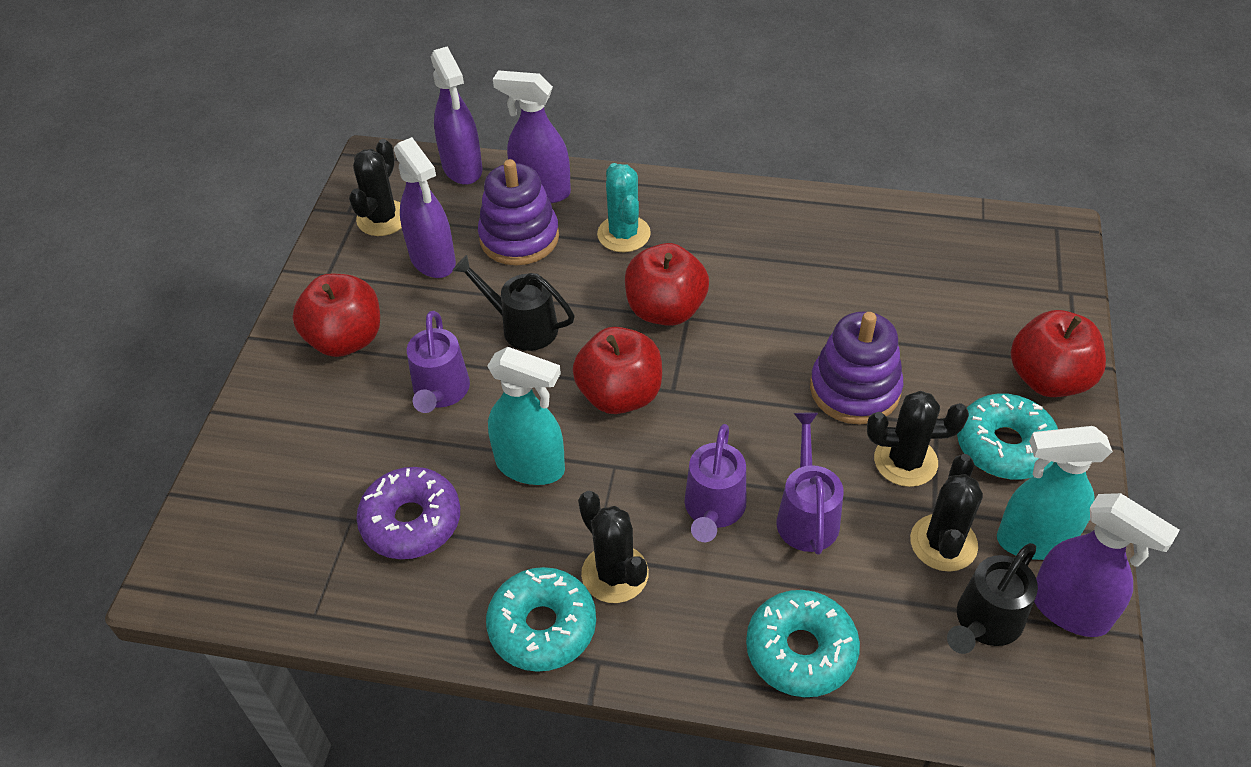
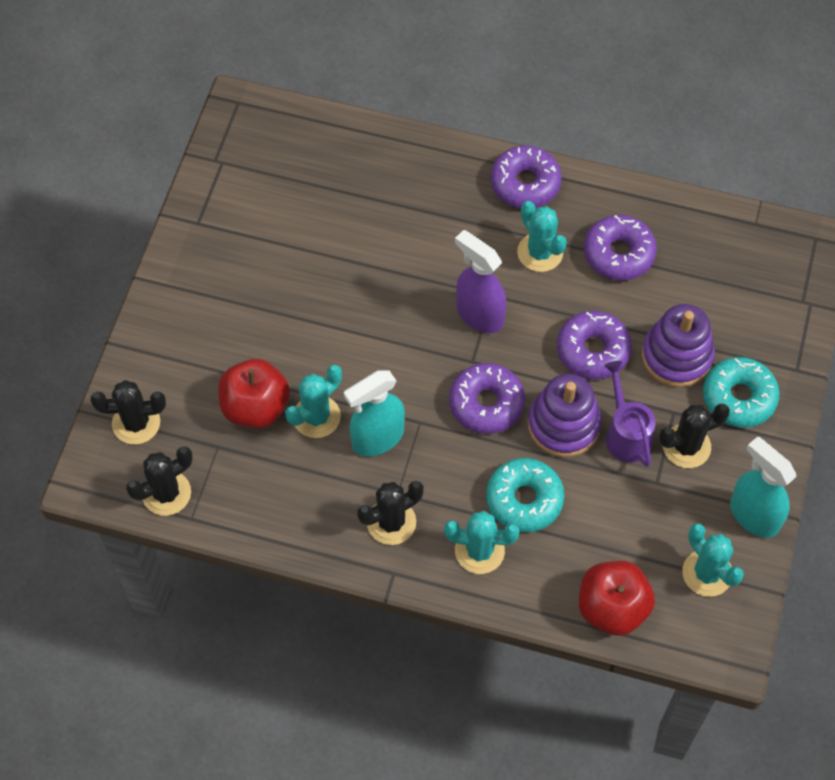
black watering can: 2 -> 0
purple donut: 1 -> 4
purple spray bottle: 4 -> 1
purple watering can: 3 -> 1
red apple: 4 -> 2
turquoise cactus: 1 -> 4
turquoise donut: 3 -> 2

